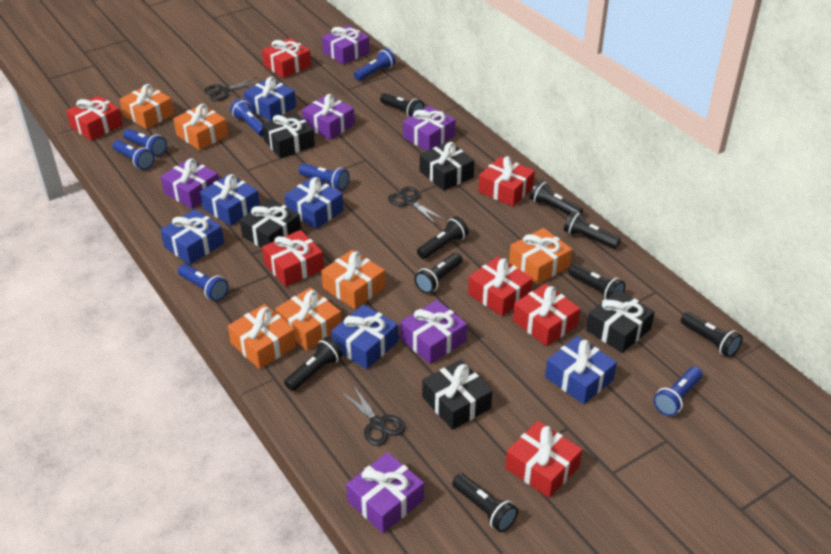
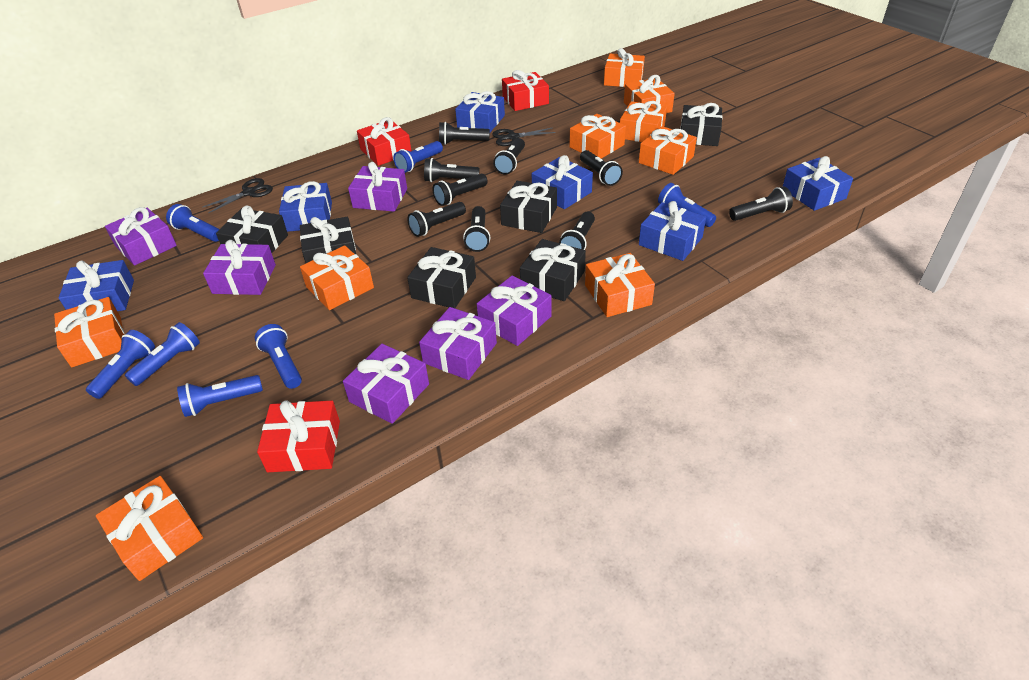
black gift: 5 -> 6
black scissors: 3 -> 2
orange gift: 6 -> 9
red gift: 7 -> 3

